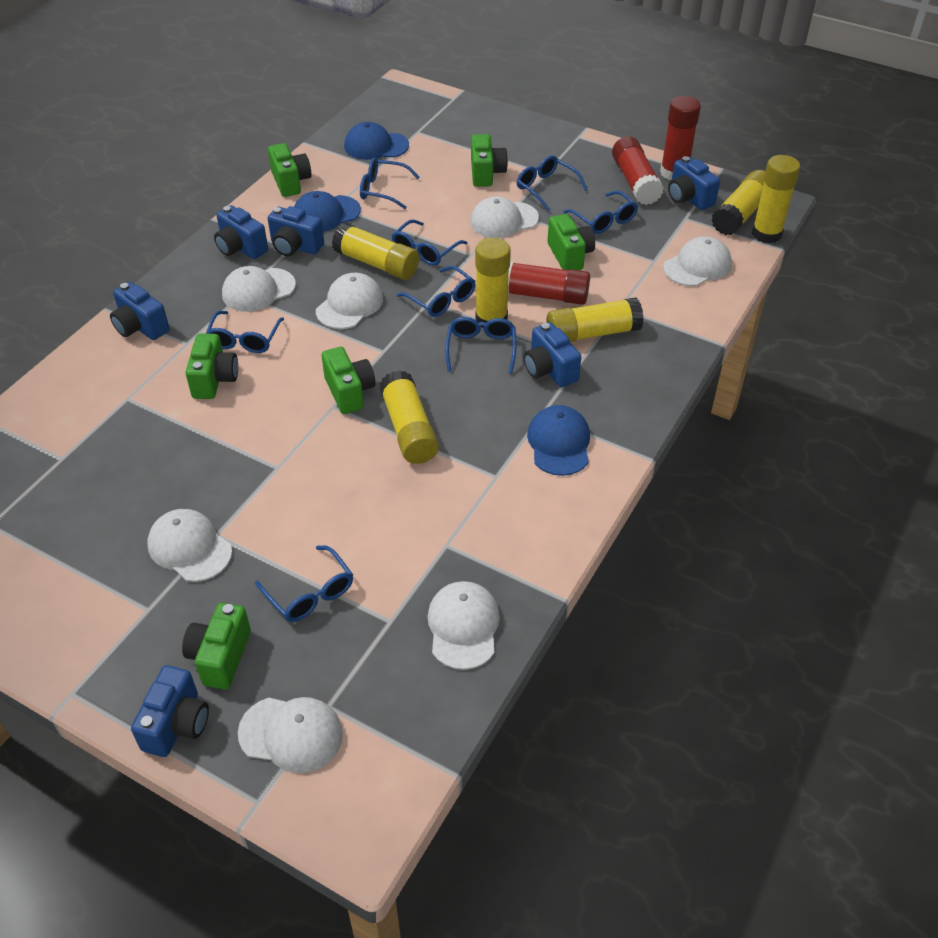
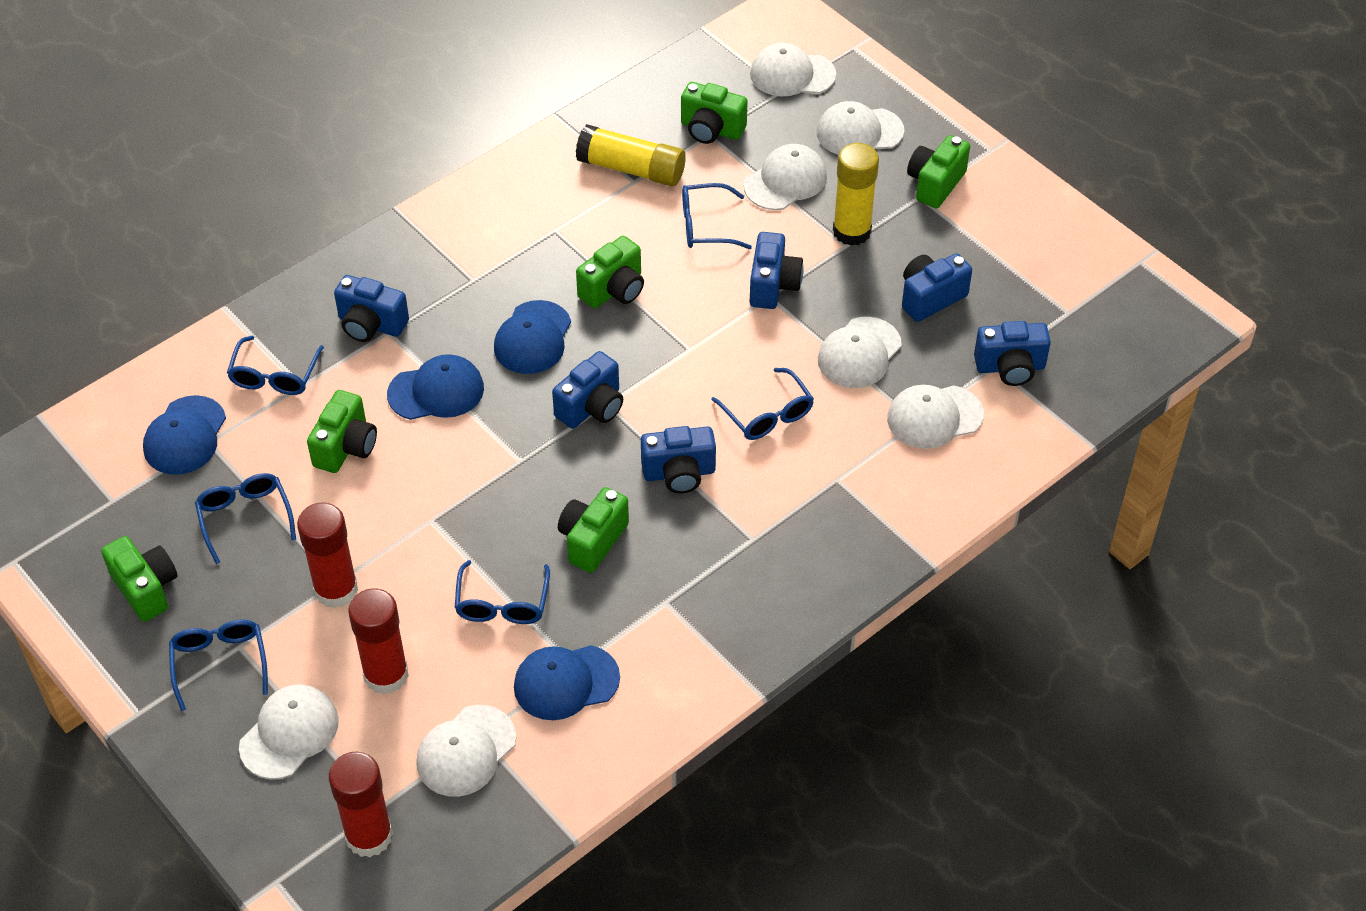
blue cap: 3 -> 4
blue glasses: 8 -> 6
yellow glue stick: 6 -> 2

